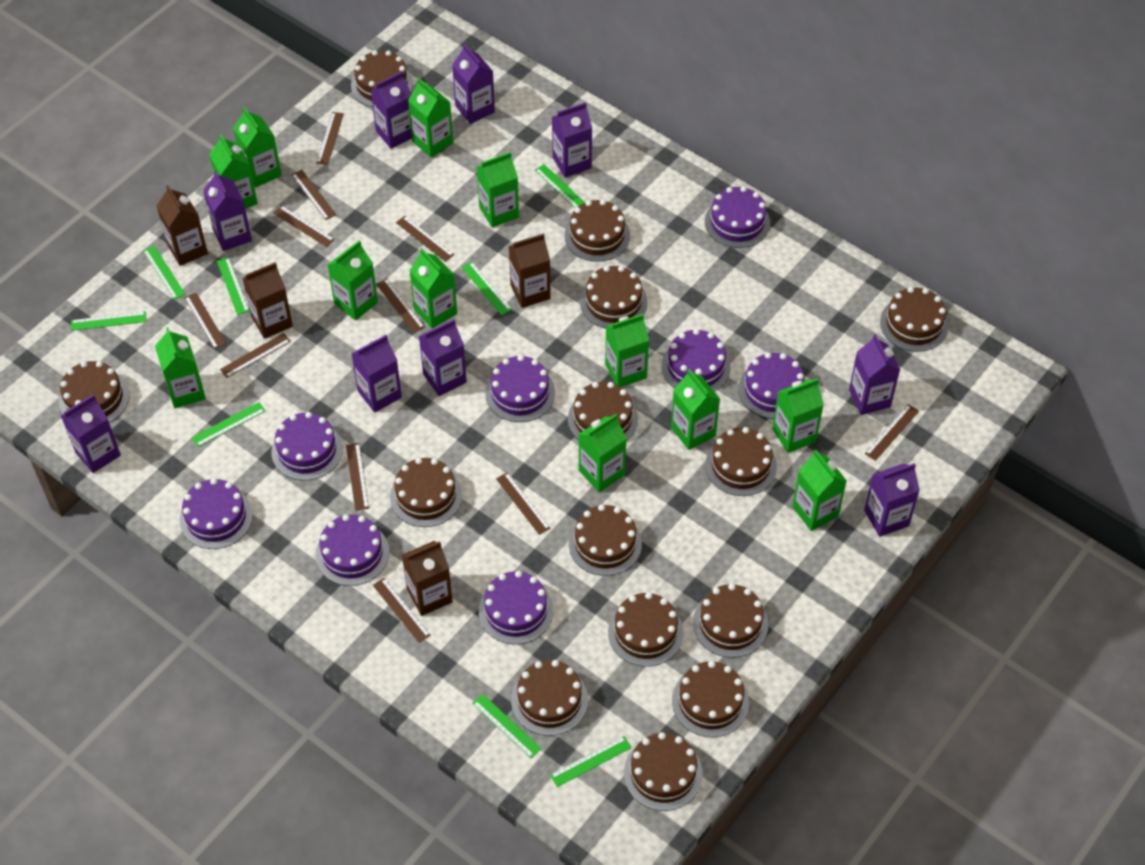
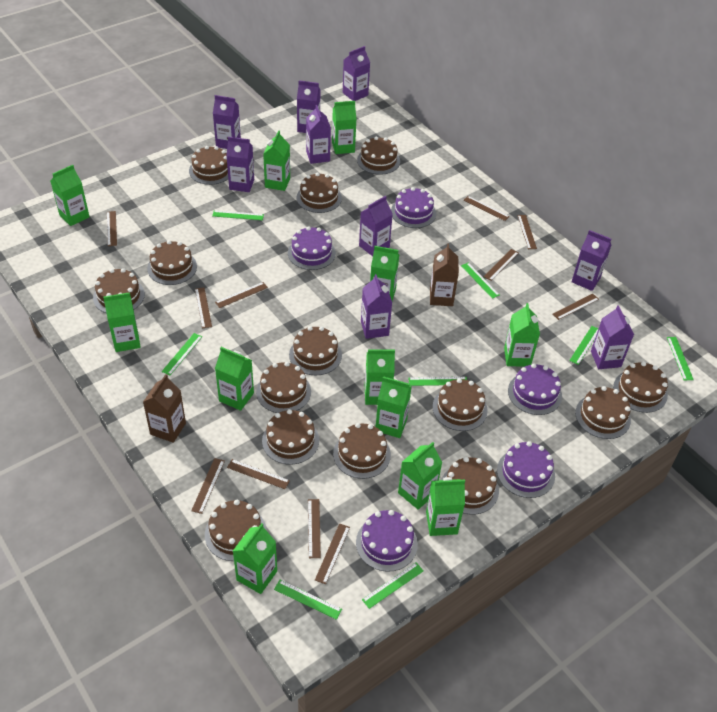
brown carton: 4 -> 2
purple cake: 8 -> 5

